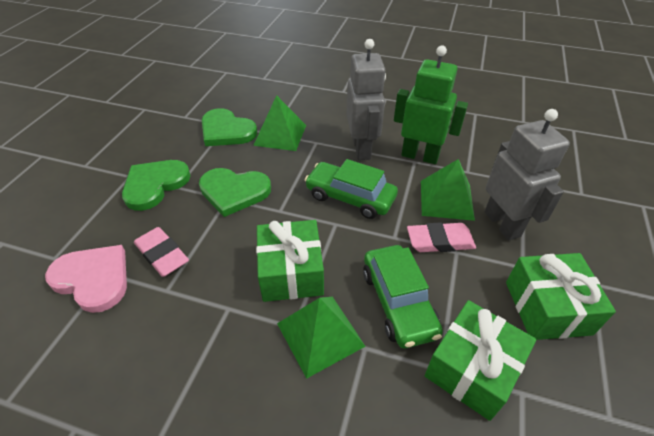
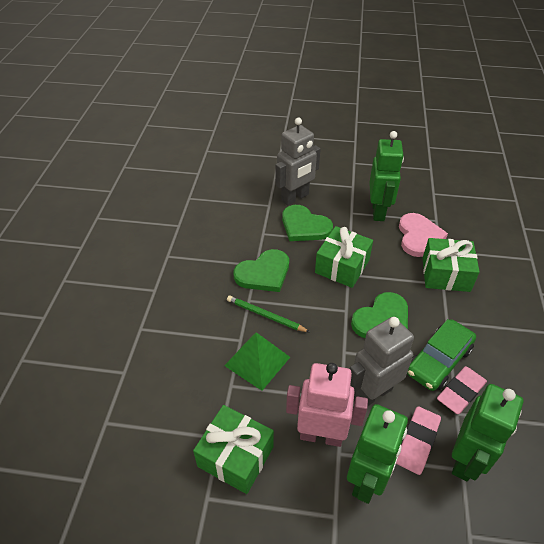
green car: 2 -> 1
green pencil: 0 -> 1
green pyramid: 3 -> 1
green robot: 1 -> 3
pink robot: 0 -> 1

